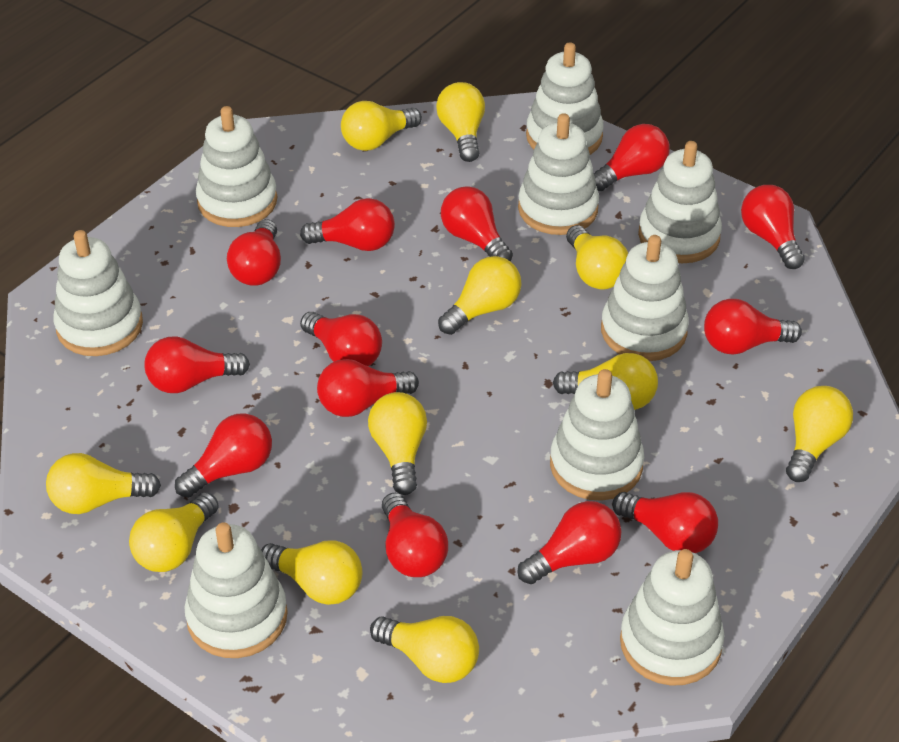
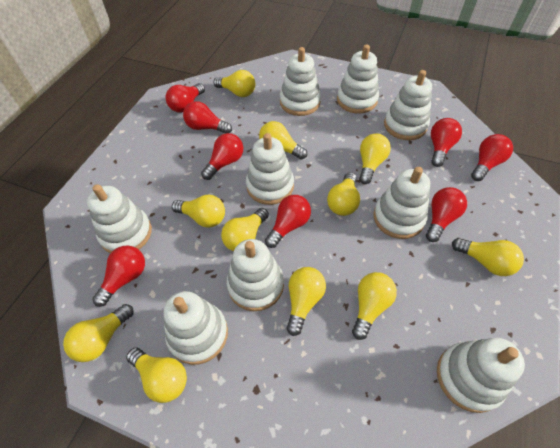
red light bulb: 13 -> 8

